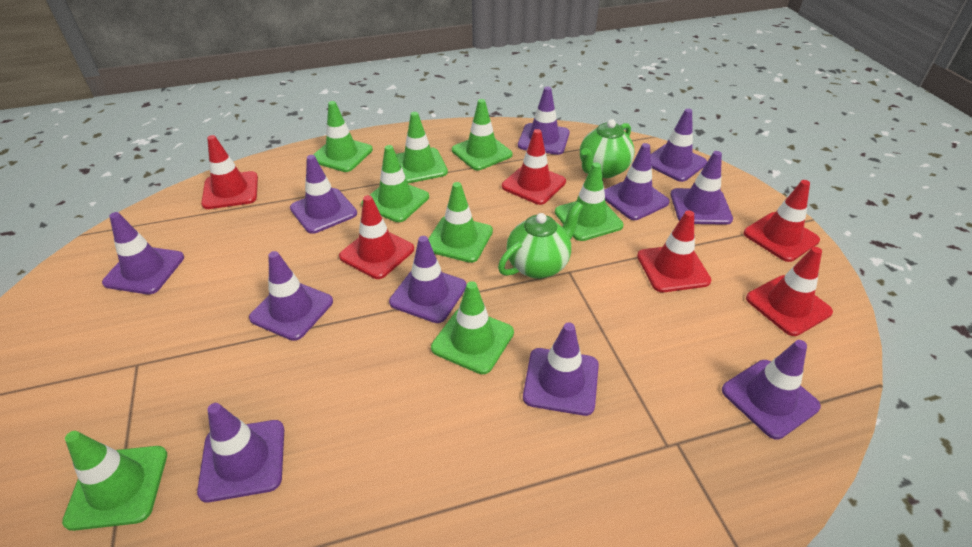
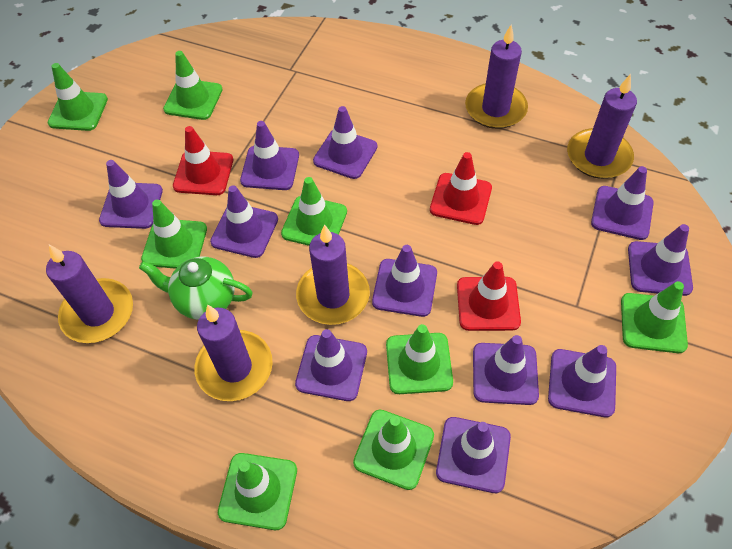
green teapot: 2 -> 1
purple candle: 0 -> 5
red traffic cone: 6 -> 3

